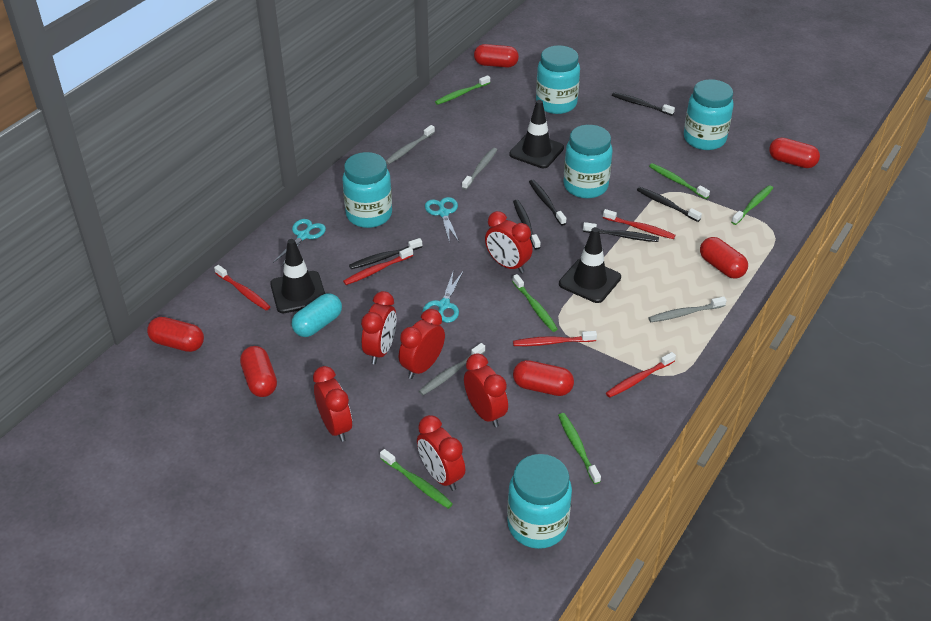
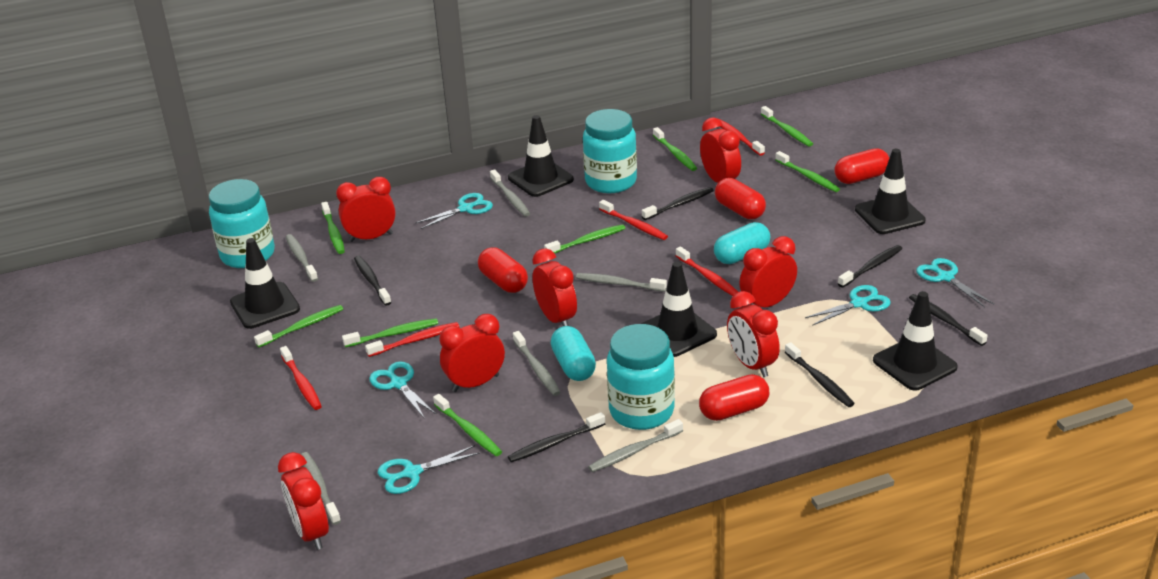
black traffic cone: 3 -> 5
green toothbrush: 6 -> 8
grey toothbrush: 4 -> 6
red capsule: 6 -> 4
red clock: 6 -> 7
turquoise capsule: 1 -> 2
turquoise jar: 5 -> 3
turquoise scissors: 3 -> 5

